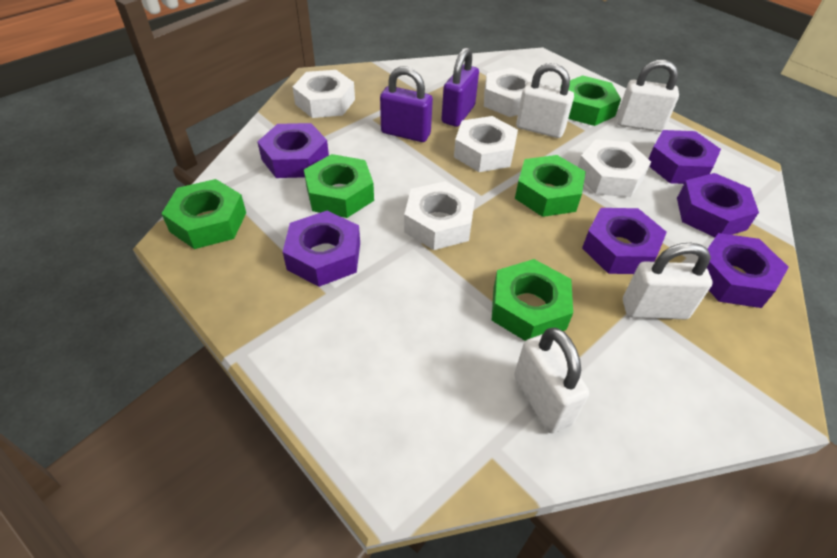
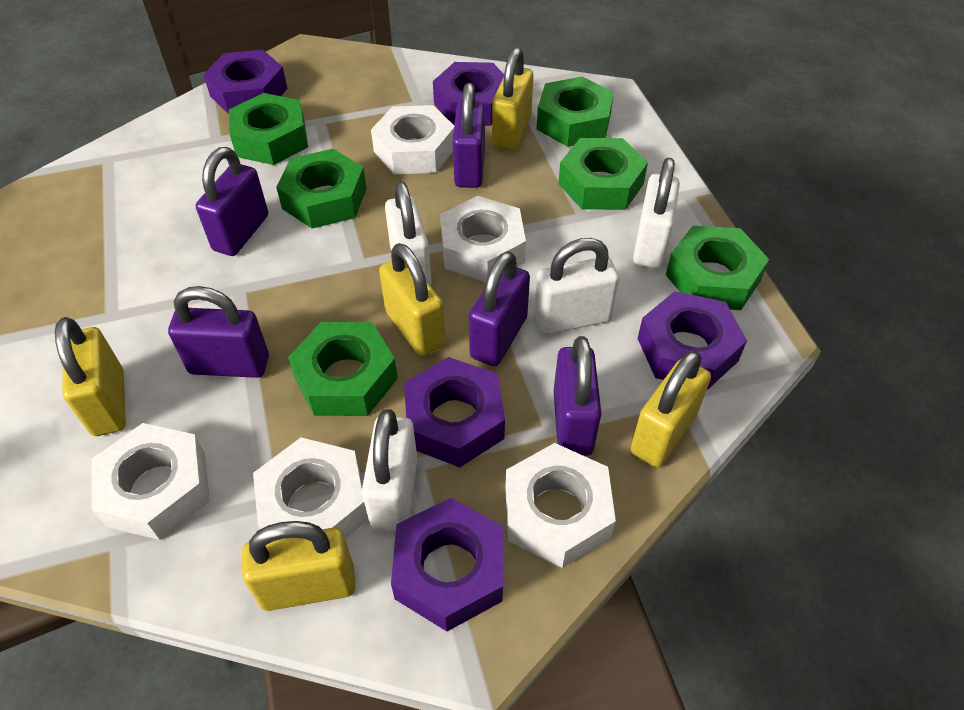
green nut: 5 -> 6
purple nut: 6 -> 5
purple padlock: 2 -> 5
yellow padlock: 0 -> 5

